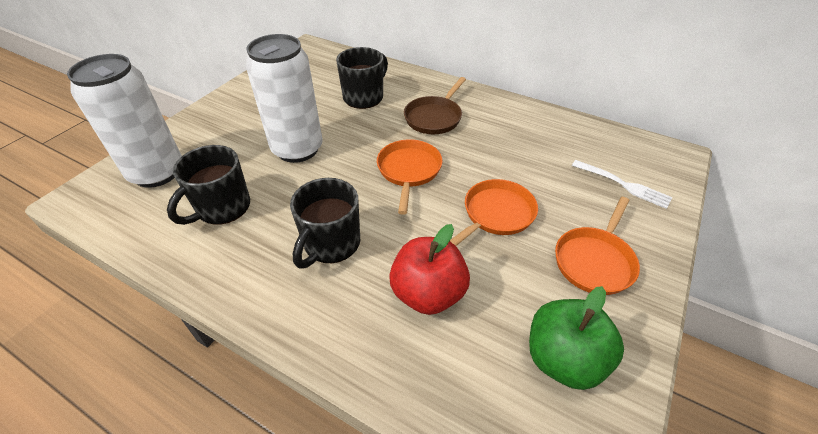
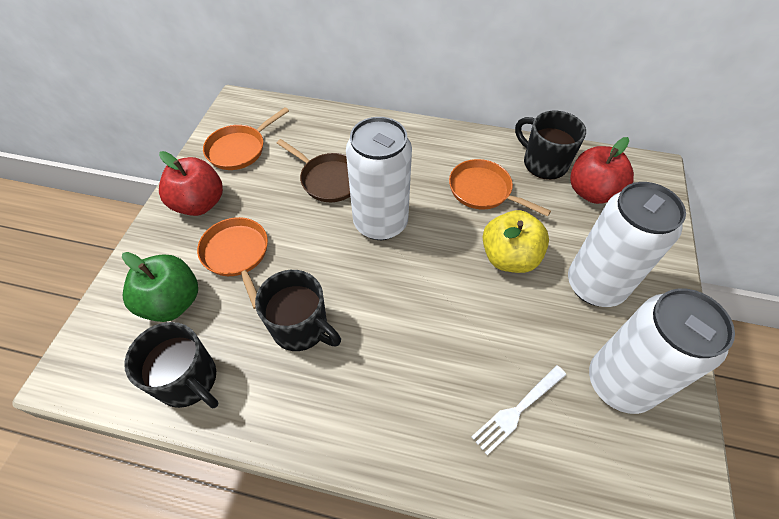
red apple: 1 -> 2
white can: 2 -> 3
yellow apple: 0 -> 1

